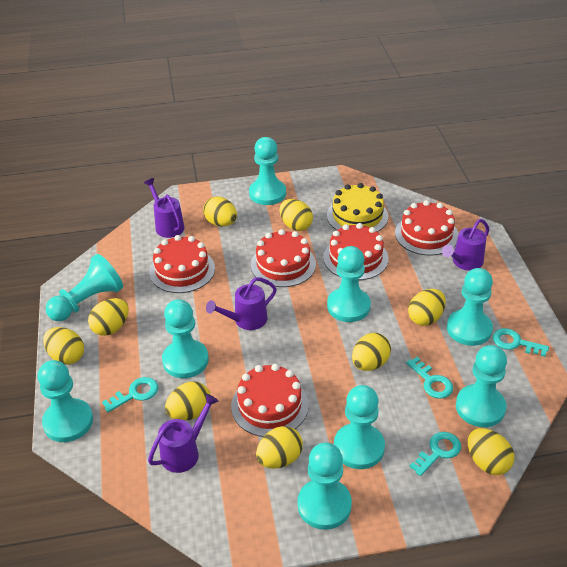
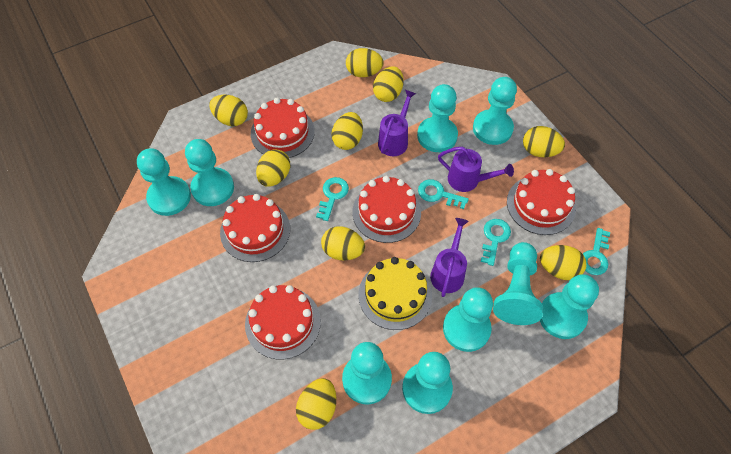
purple watering can: 4 -> 3

